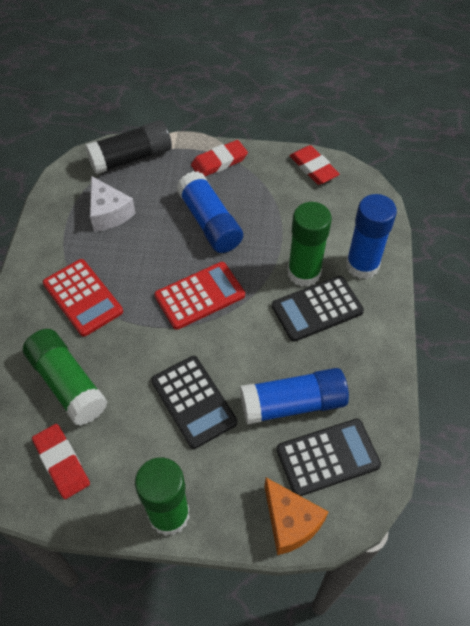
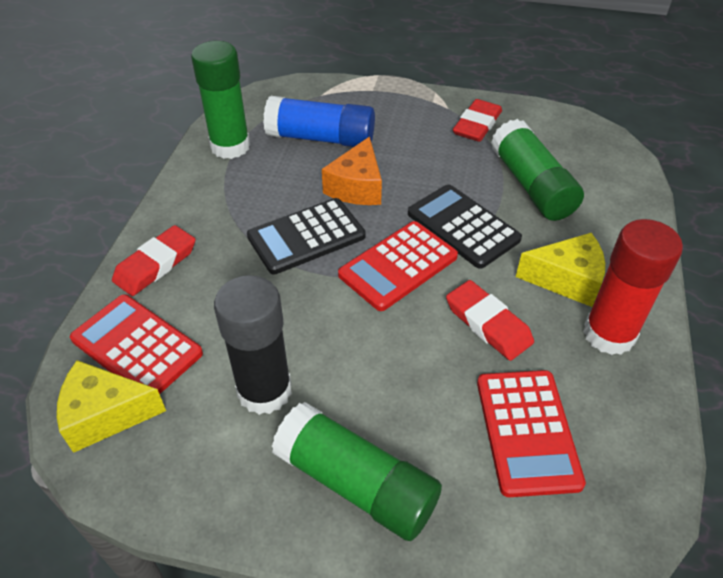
black calculator: 3 -> 2
blue glue stick: 3 -> 1
red calculator: 2 -> 3
red glue stick: 0 -> 1
white cheese: 1 -> 0
yellow cheese: 0 -> 2

